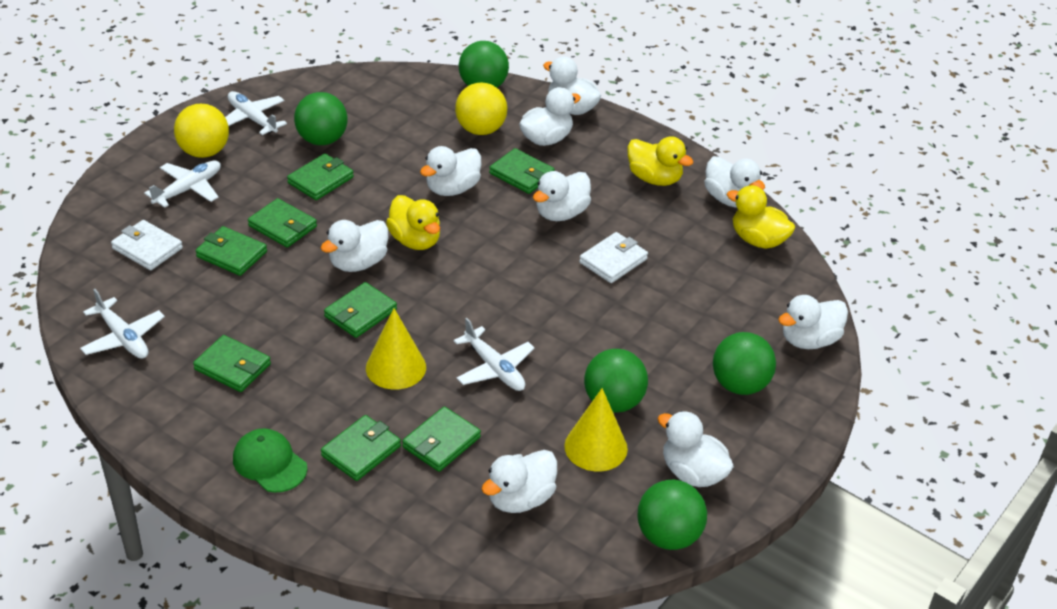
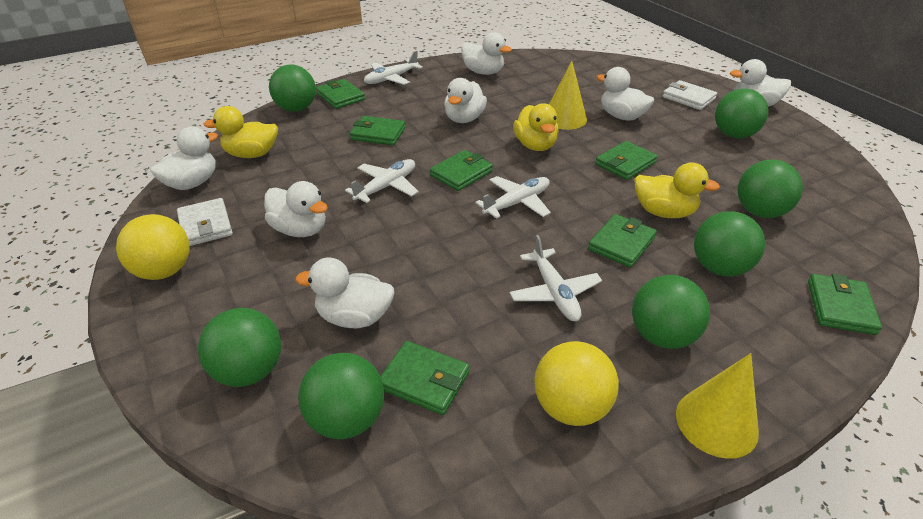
green ball: 5 -> 7
green cap: 1 -> 0
green wallet: 8 -> 7
white duck: 9 -> 7

